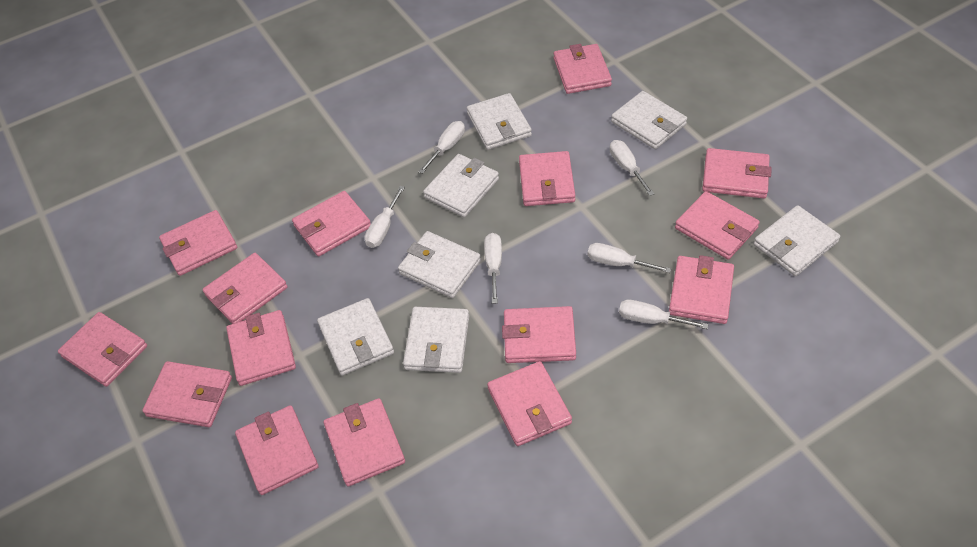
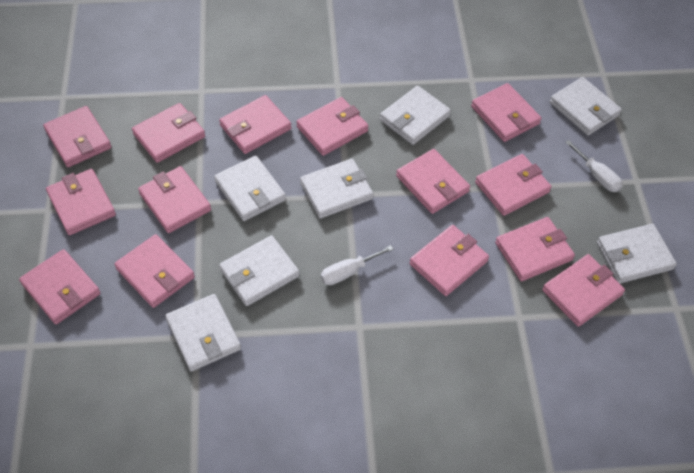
pink wallet: 15 -> 14
white screwdriver: 6 -> 2

